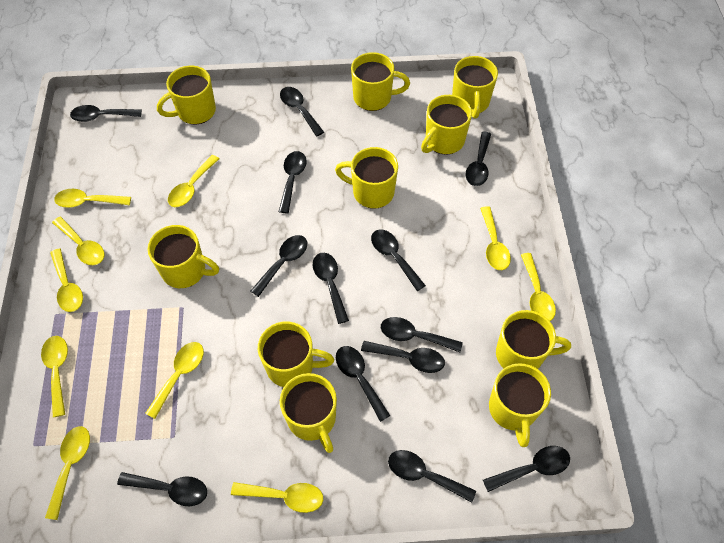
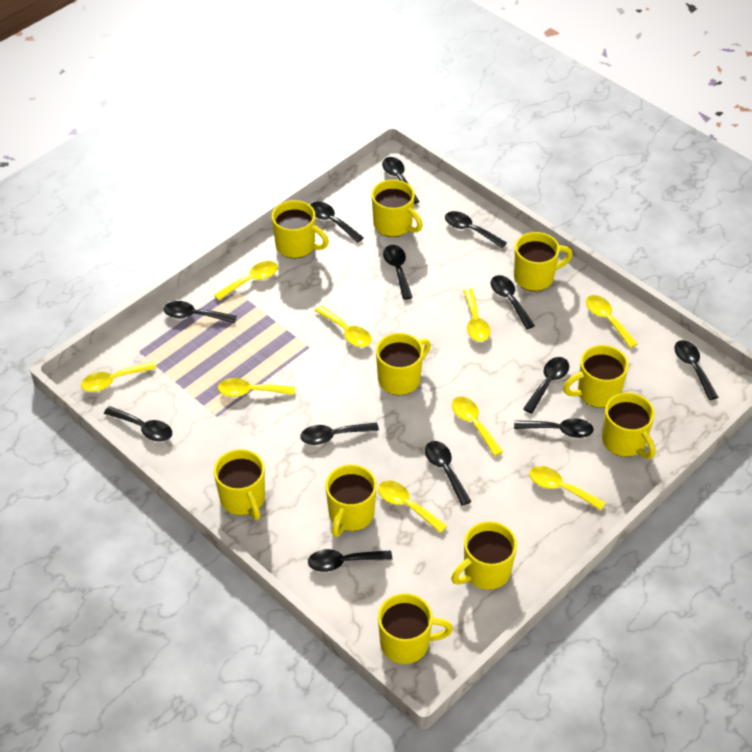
yellow spoon: 10 -> 9

